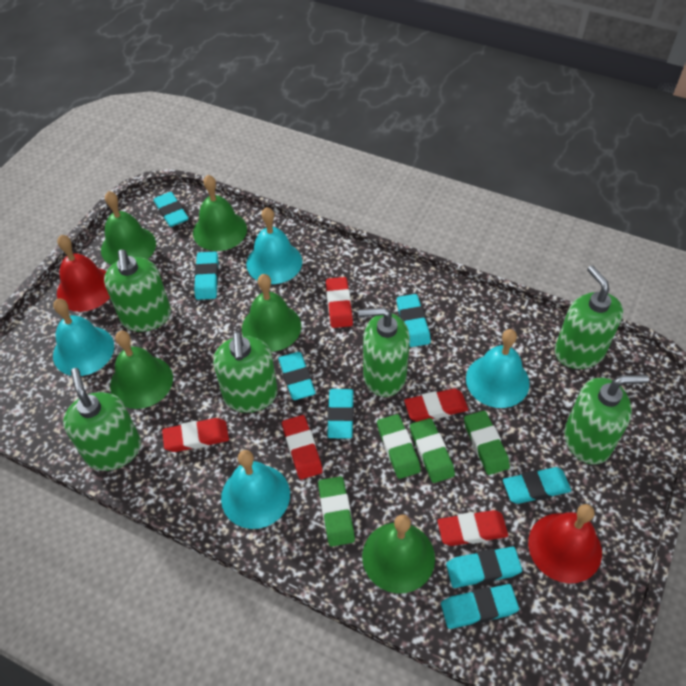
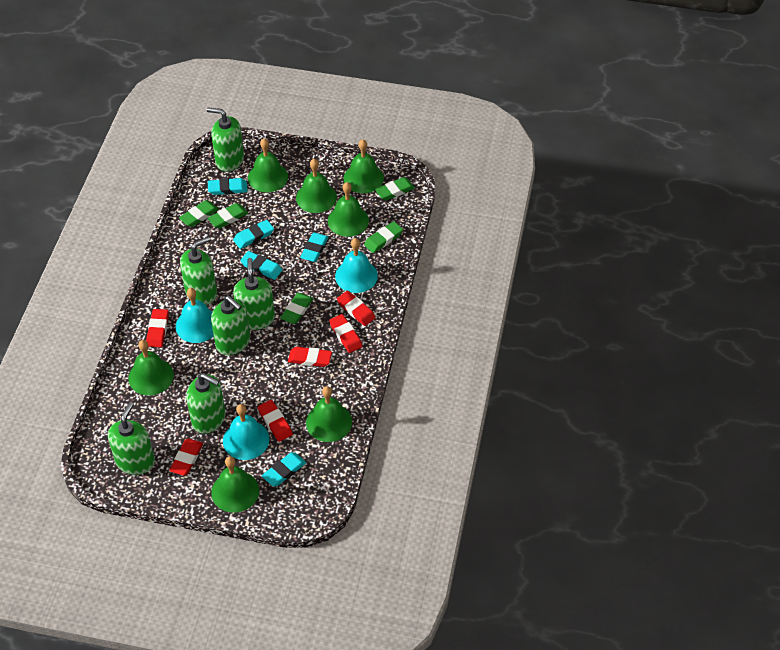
green bell: 5 -> 7
green eraser: 4 -> 5
red bell: 2 -> 0
red eraser: 5 -> 6
turquoise bell: 4 -> 3
turquoise eraser: 8 -> 5

